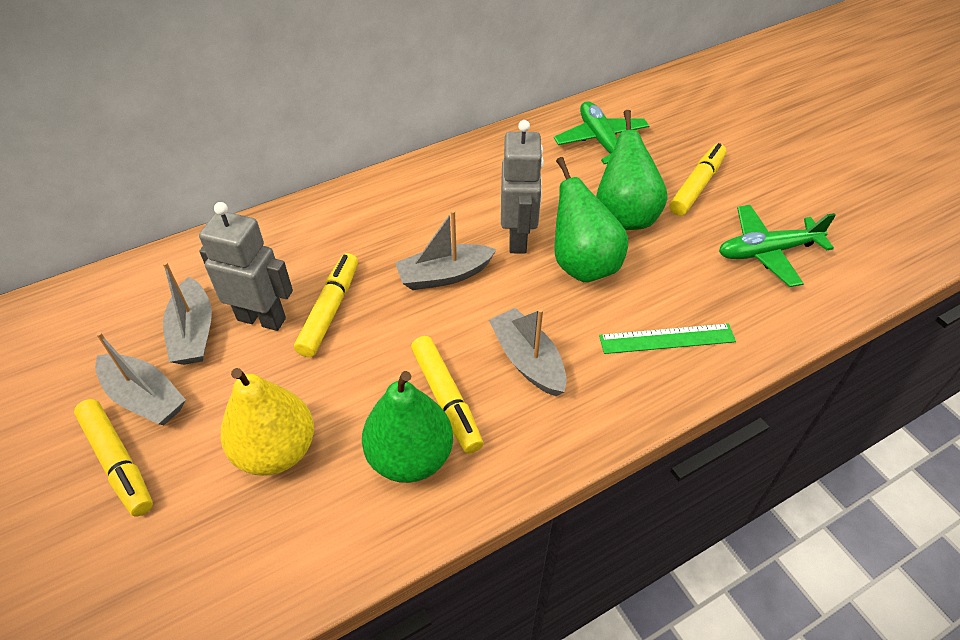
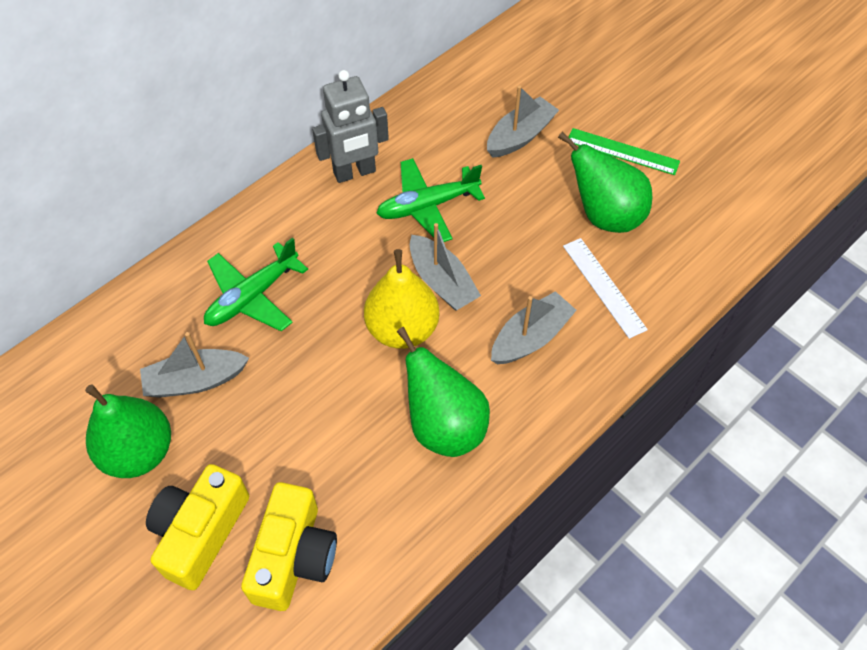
grey robot: 2 -> 1
white ruler: 0 -> 1
yellow camera: 0 -> 2
yellow marker: 4 -> 0

